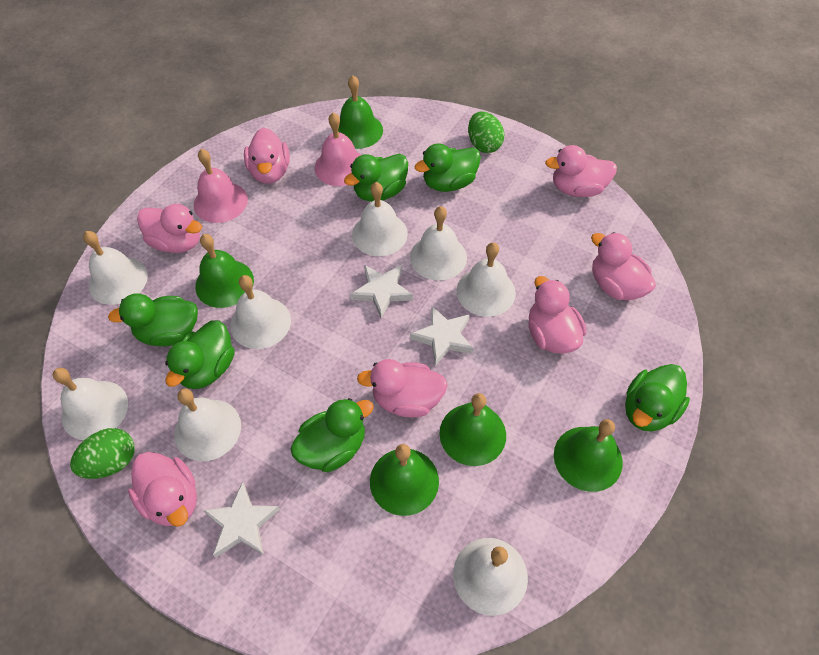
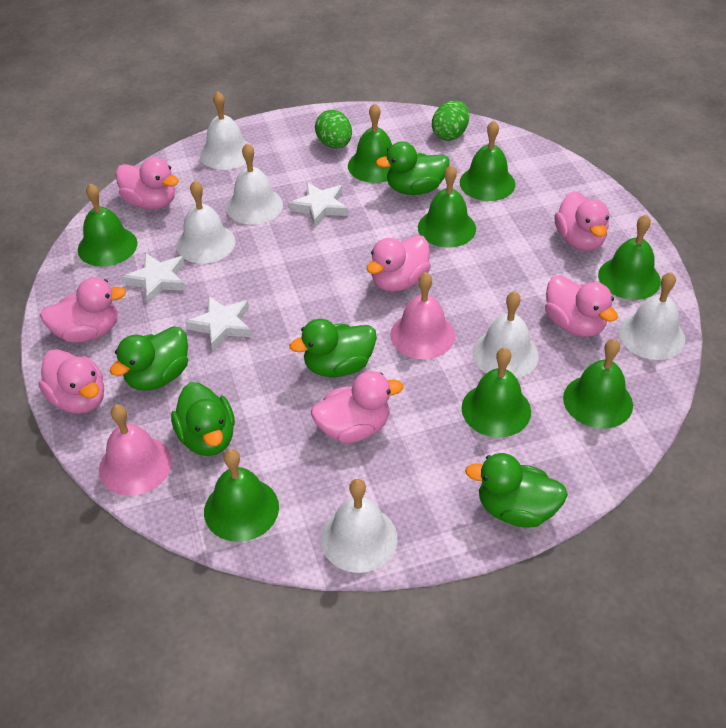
green bell: 5 -> 8
green duck: 6 -> 5
white bell: 8 -> 6

